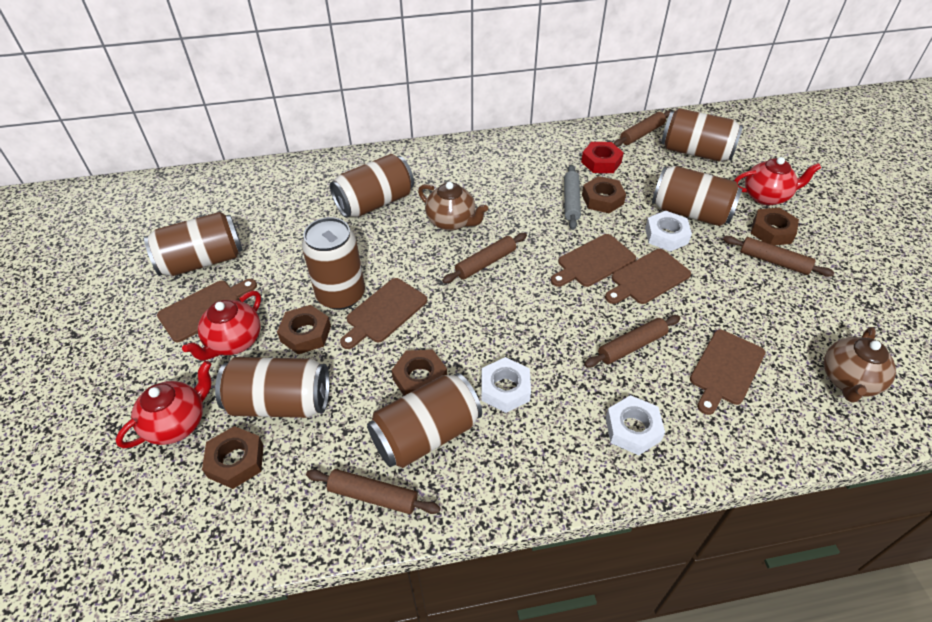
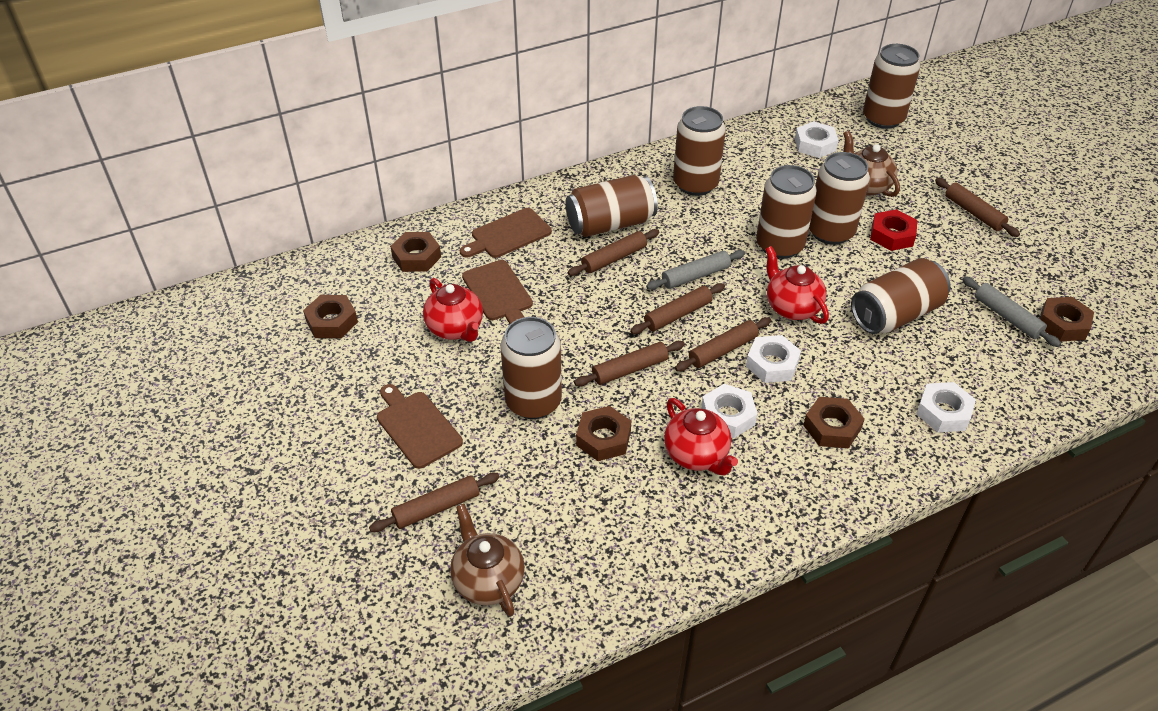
brown cutting board: 5 -> 3
brown rolling pin: 5 -> 6
grey rolling pin: 1 -> 2
white nut: 3 -> 4

